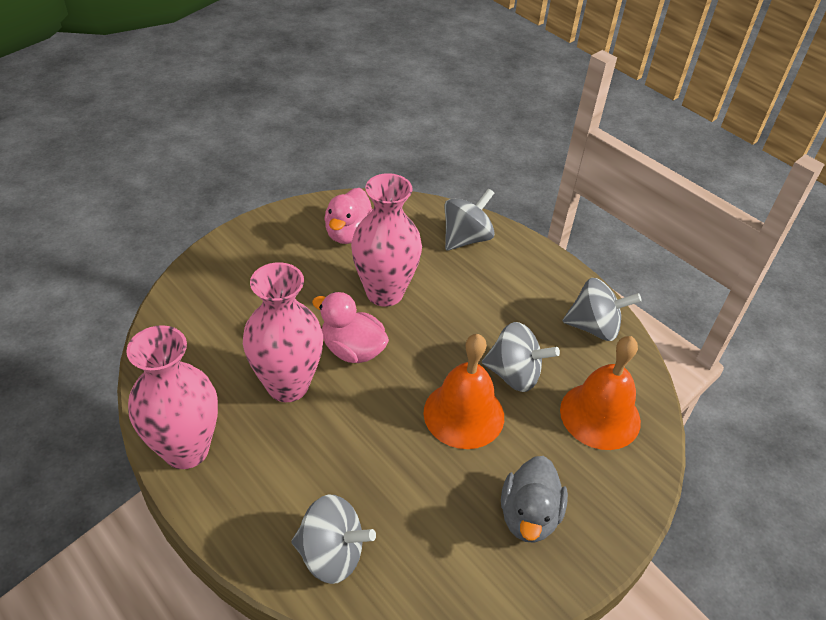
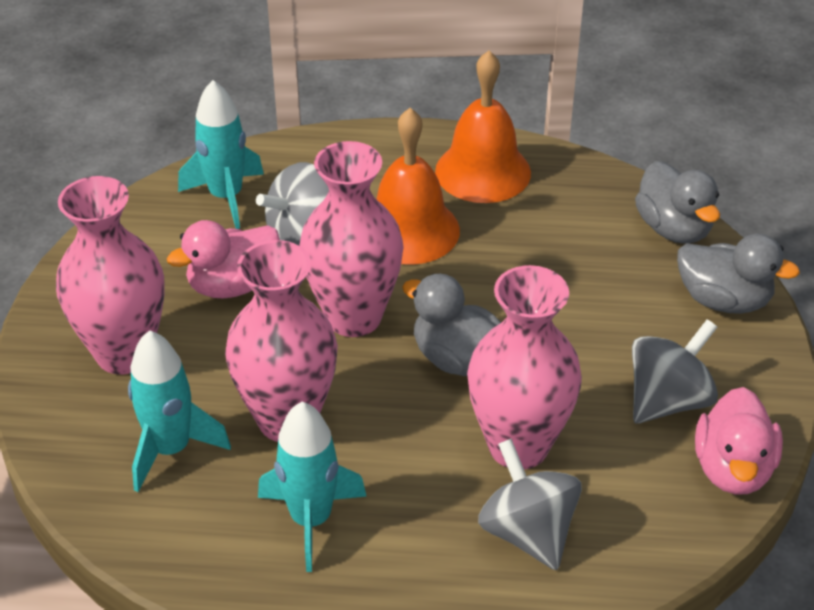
grey duck: 1 -> 3
grey spinning top: 4 -> 3
pink vase: 3 -> 4
turquoise rocket: 0 -> 3

